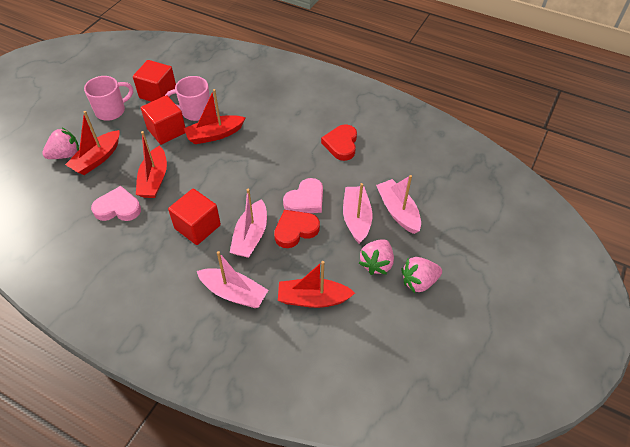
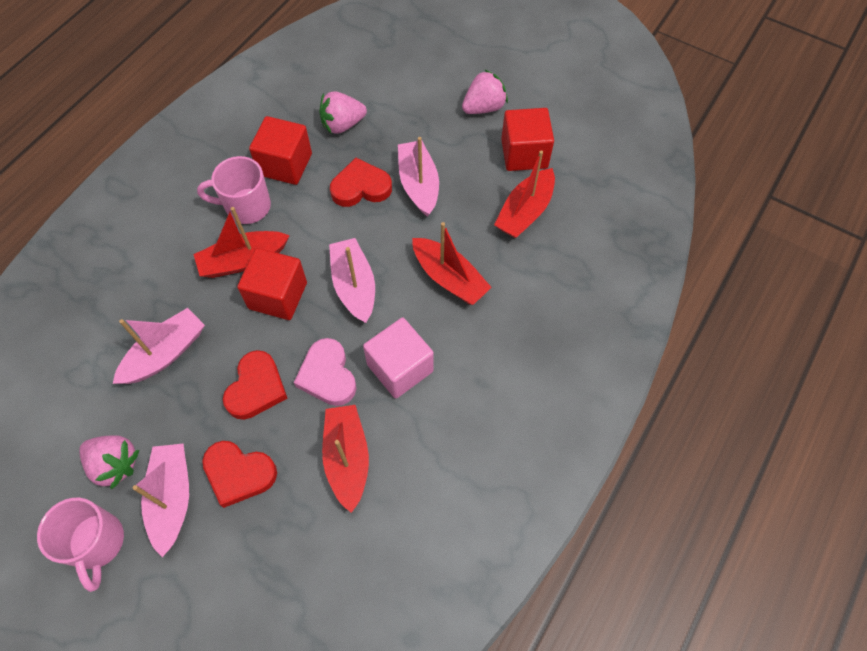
pink cube: 0 -> 1
pink heart: 2 -> 1
red heart: 2 -> 3

